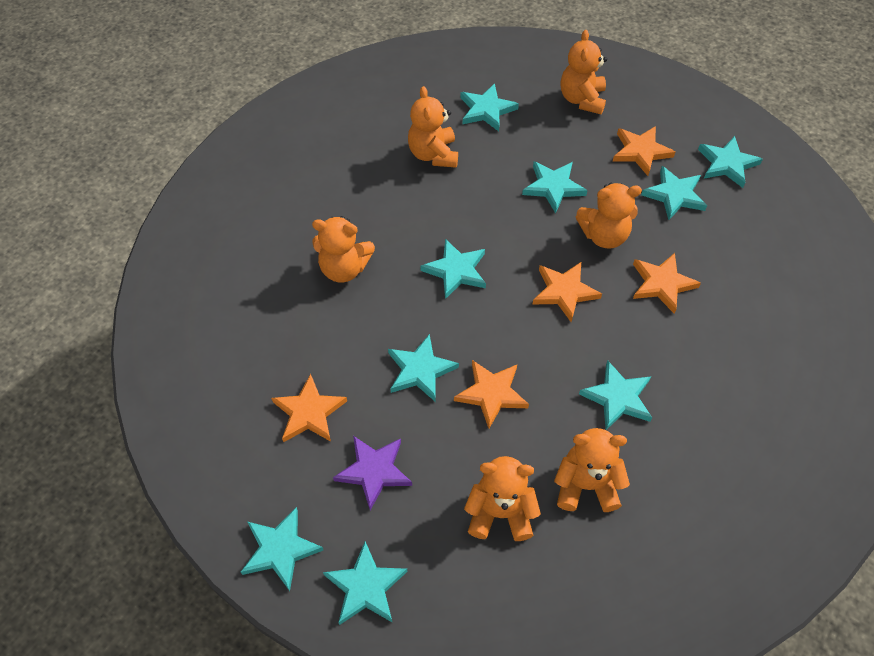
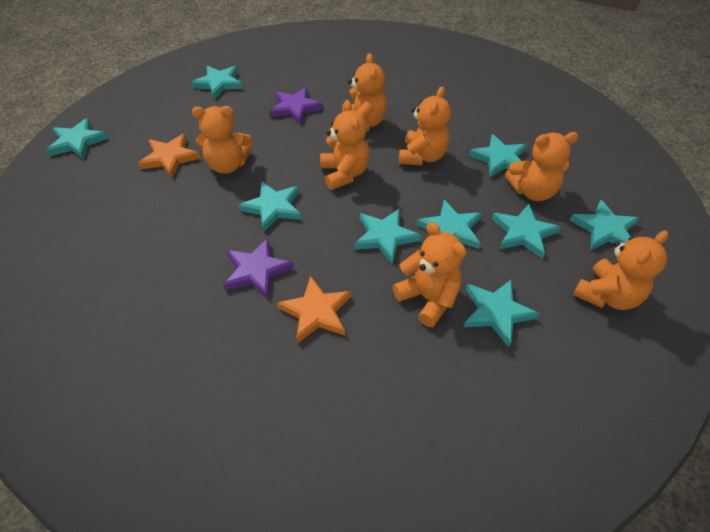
orange star: 5 -> 2
orange teddy bear: 6 -> 7
purple star: 1 -> 2

